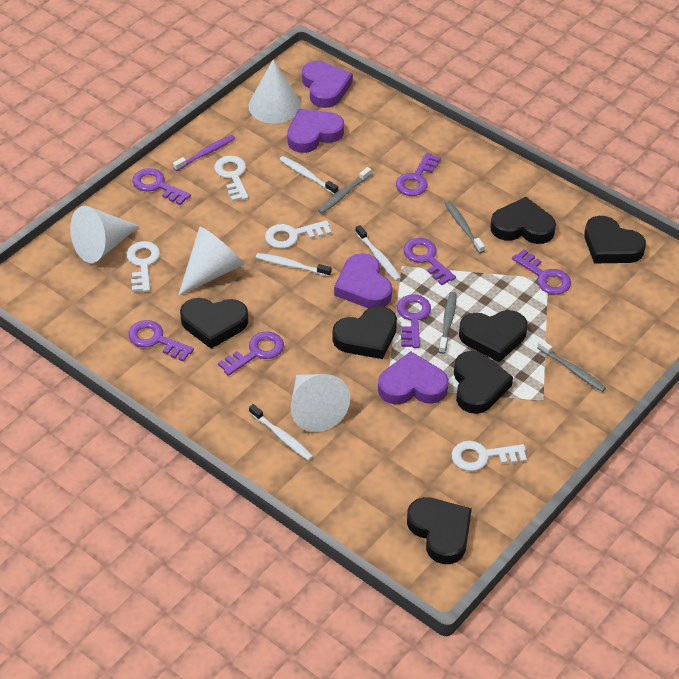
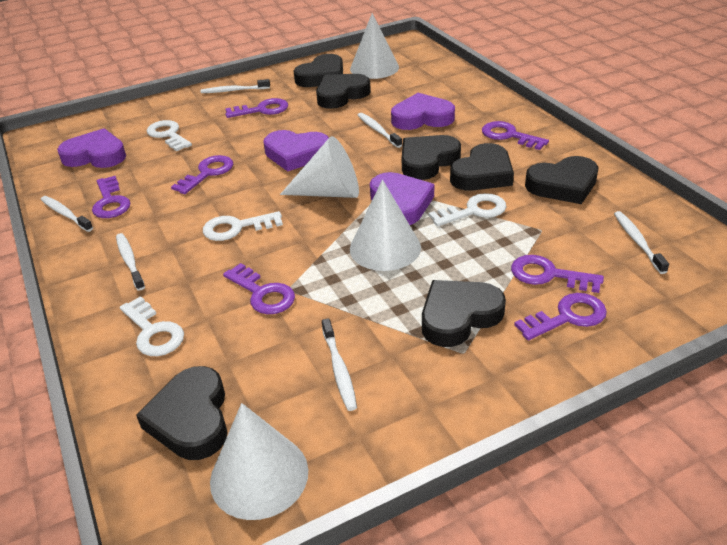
grey toothbrush: 4 -> 0
purple toothbrush: 1 -> 0
white toothbrush: 4 -> 6

